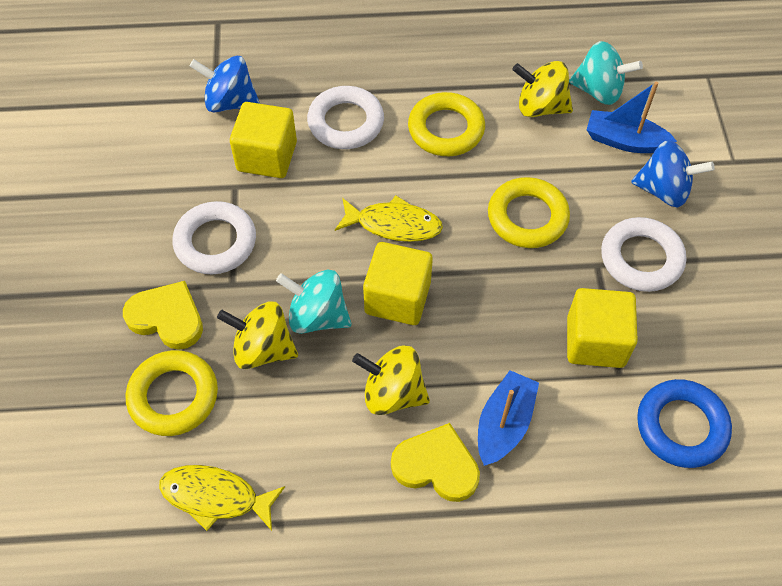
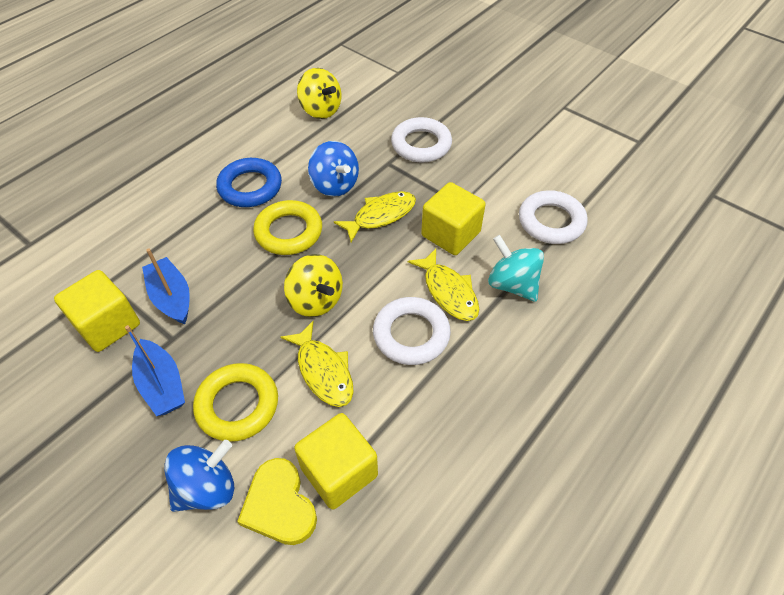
turquoise spinning top: 2 -> 1
yellow fish: 2 -> 3
yellow heart: 2 -> 1
yellow ring: 3 -> 2
yellow spinning top: 3 -> 2

